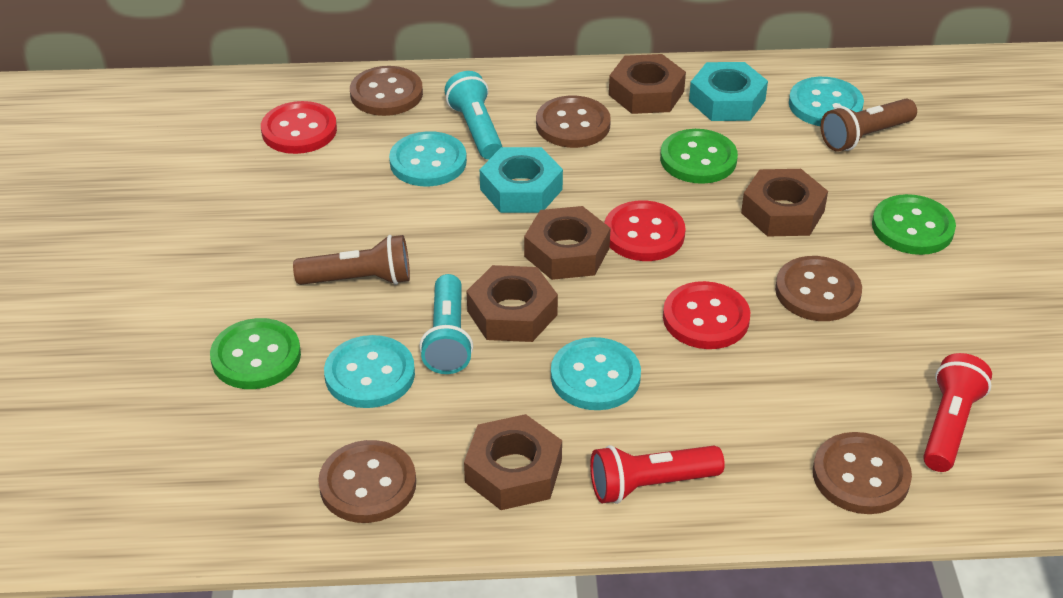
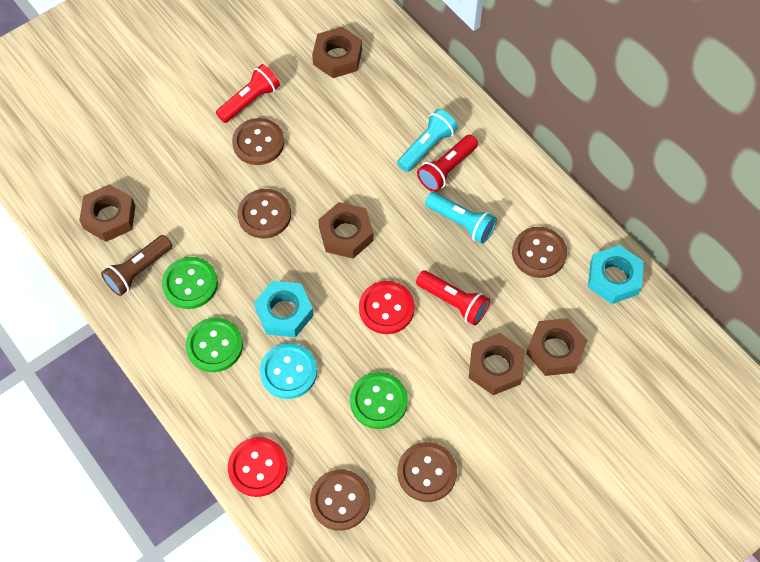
brown flashlight: 2 -> 1
red button: 3 -> 2
red flashlight: 2 -> 3
turquoise button: 4 -> 1

